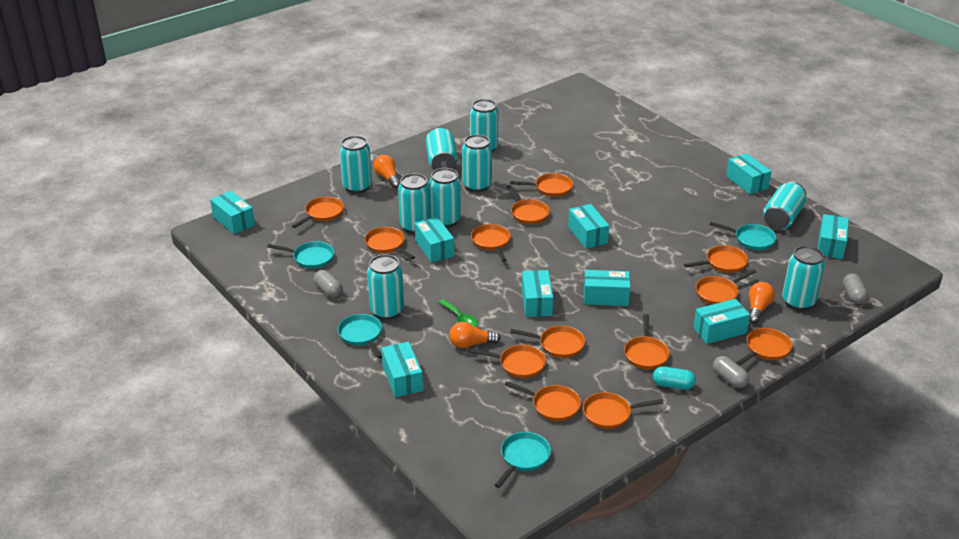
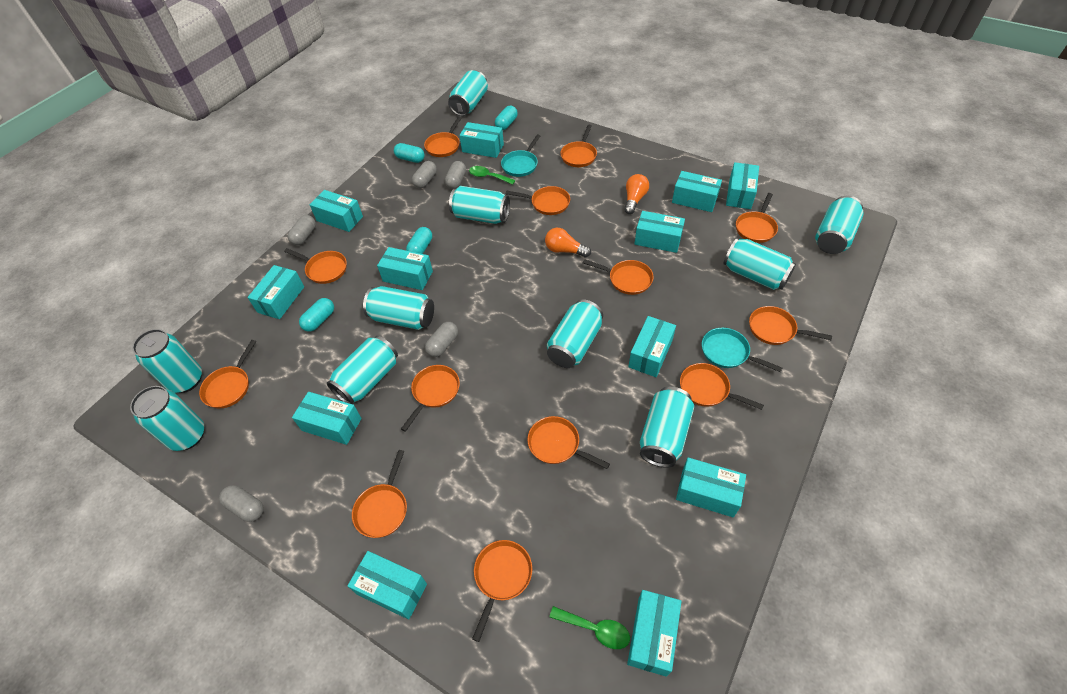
green spoon: 1 -> 2
grey capsule: 3 -> 5
orange light bulb: 3 -> 2
turquoise box: 9 -> 12
turquoise can: 9 -> 10
turquoise capsule: 1 -> 4
turquoise pan: 4 -> 2

